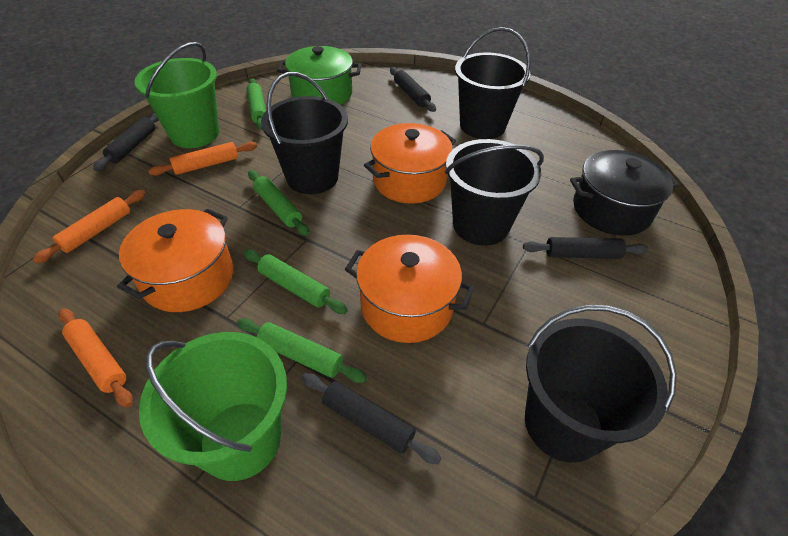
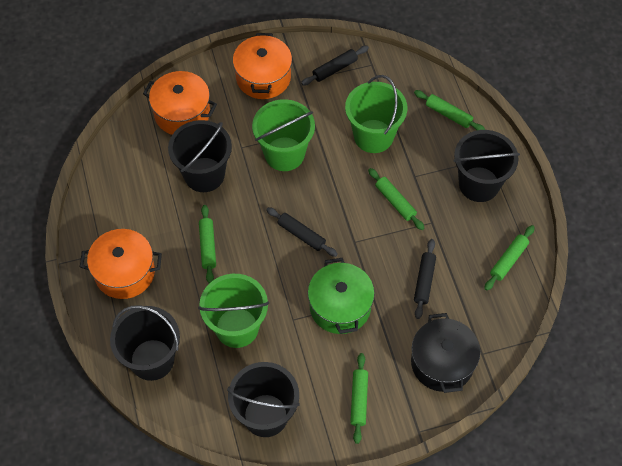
black rolling pin: 4 -> 3
green bucket: 2 -> 3
green rolling pin: 4 -> 5
orange rolling pin: 3 -> 0

